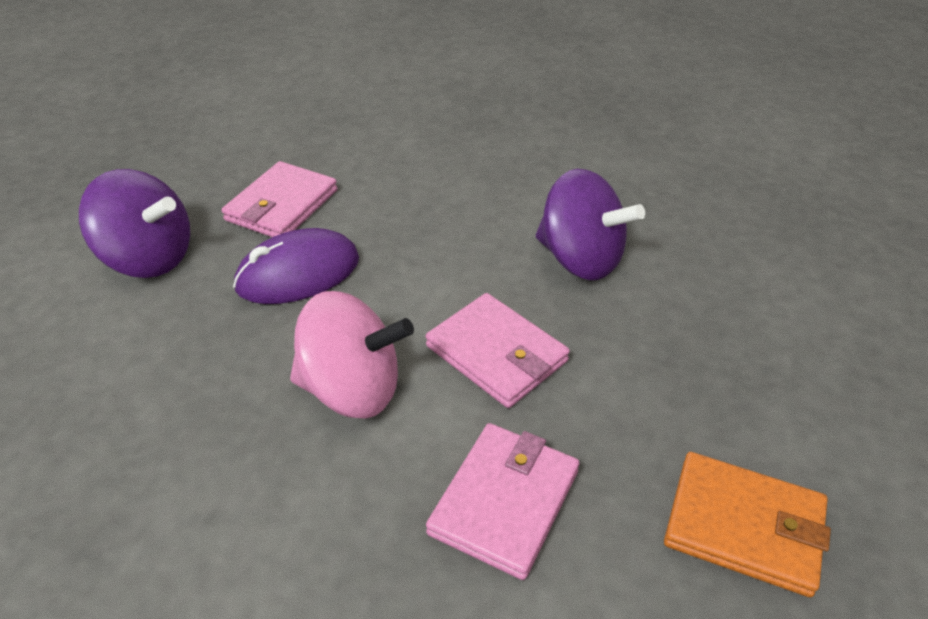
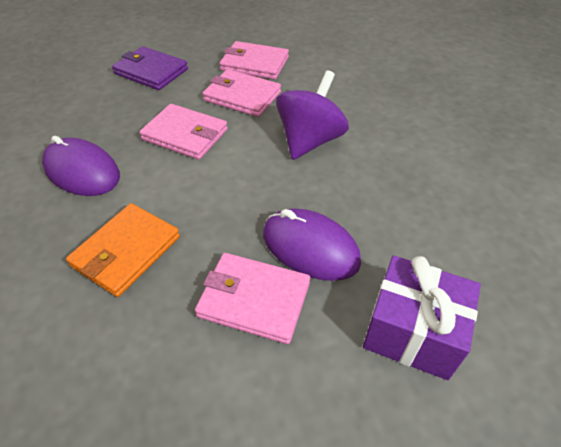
pink spinning top: 1 -> 0
pink wallet: 3 -> 4
purple gift: 0 -> 1
purple mouse: 1 -> 2
purple spinning top: 2 -> 1
purple wallet: 0 -> 1

